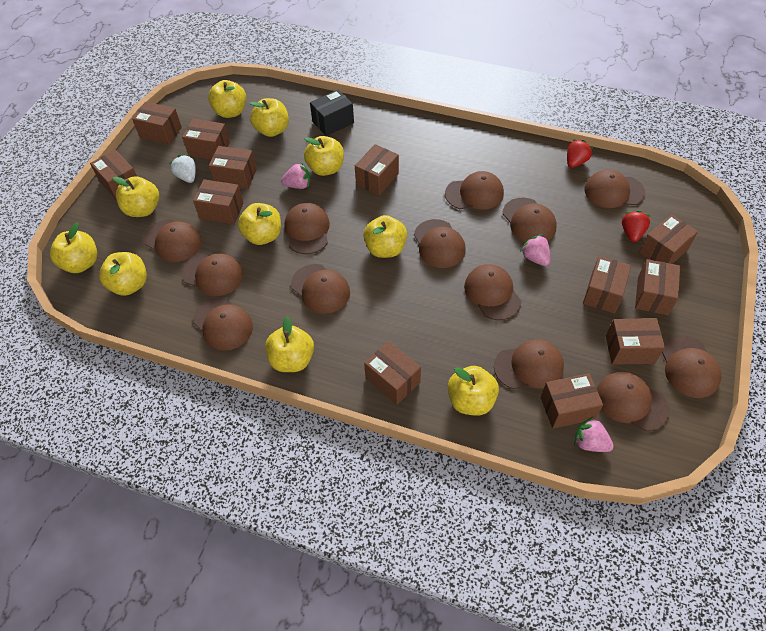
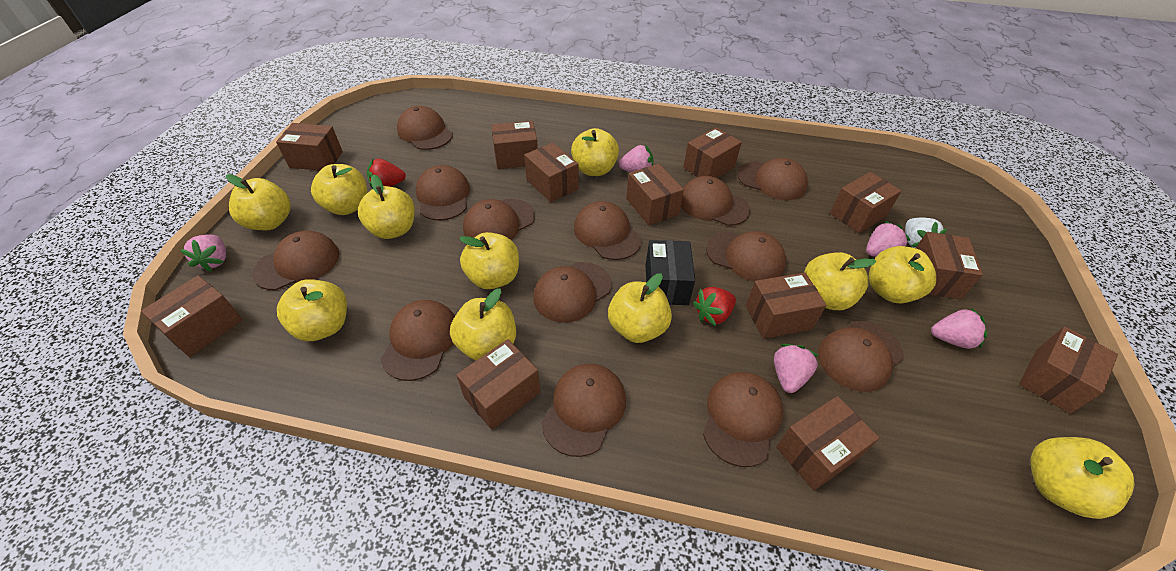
pink strawberry: 3 -> 5
yellow apple: 10 -> 11

